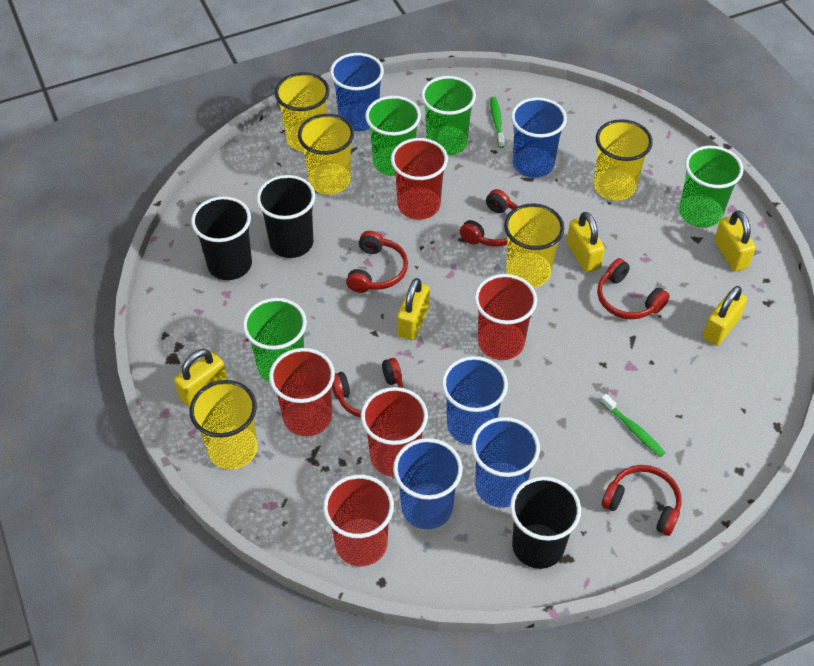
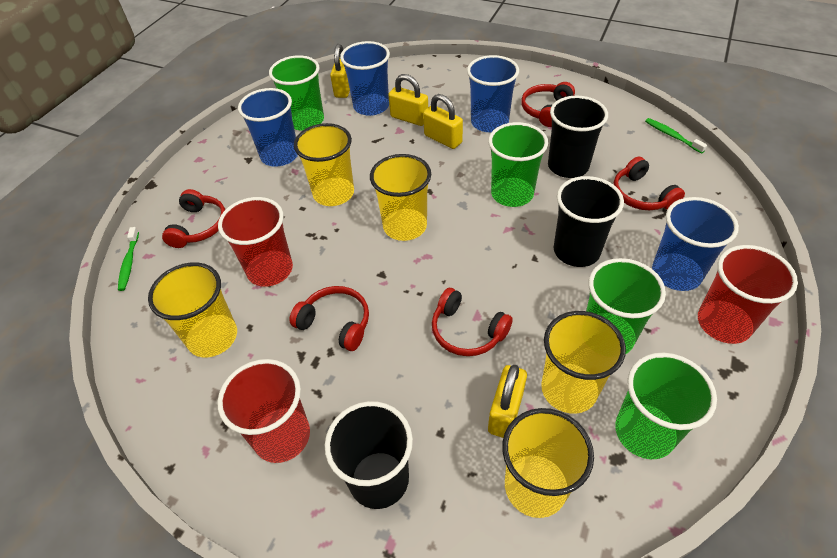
blue cup: 5 -> 4
red cup: 5 -> 3
yellow padlock: 5 -> 4

